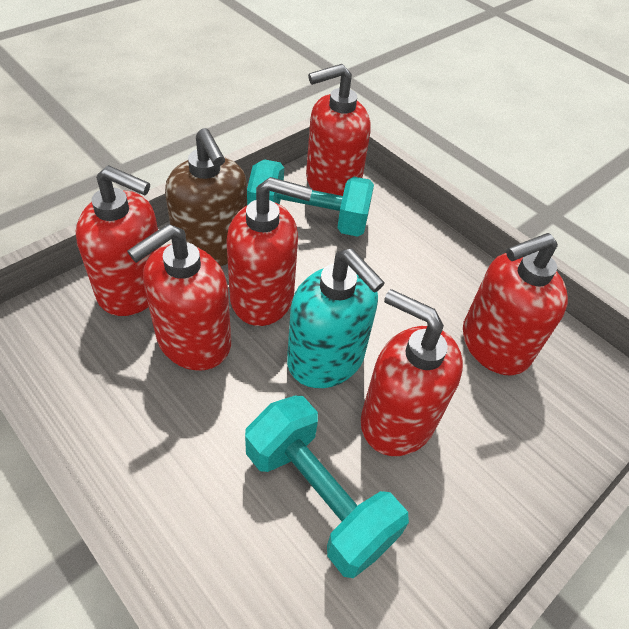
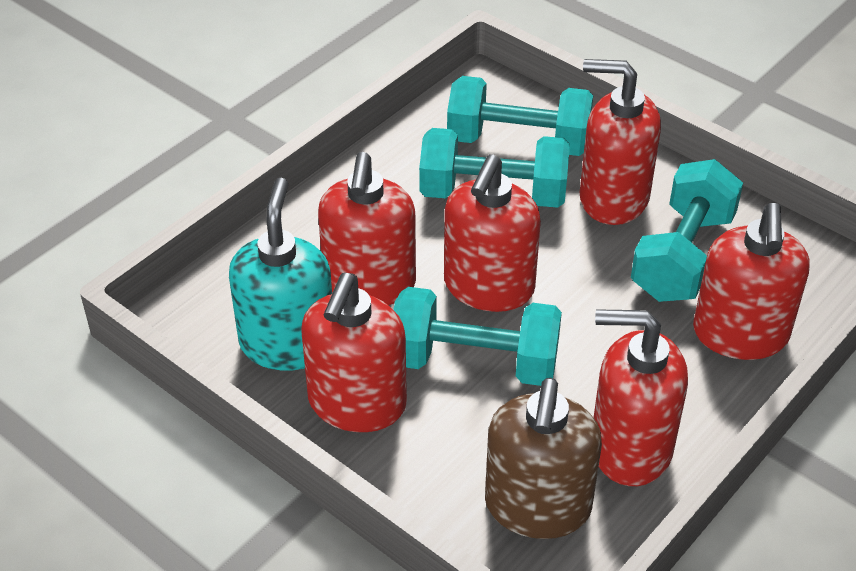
turquoise dumbbell: 2 -> 4

